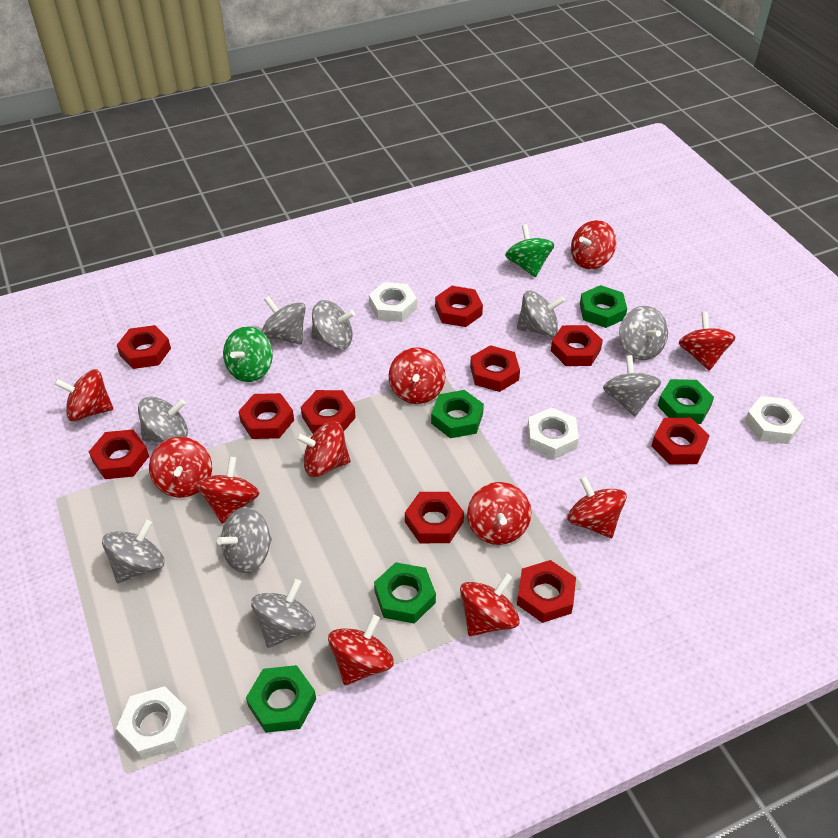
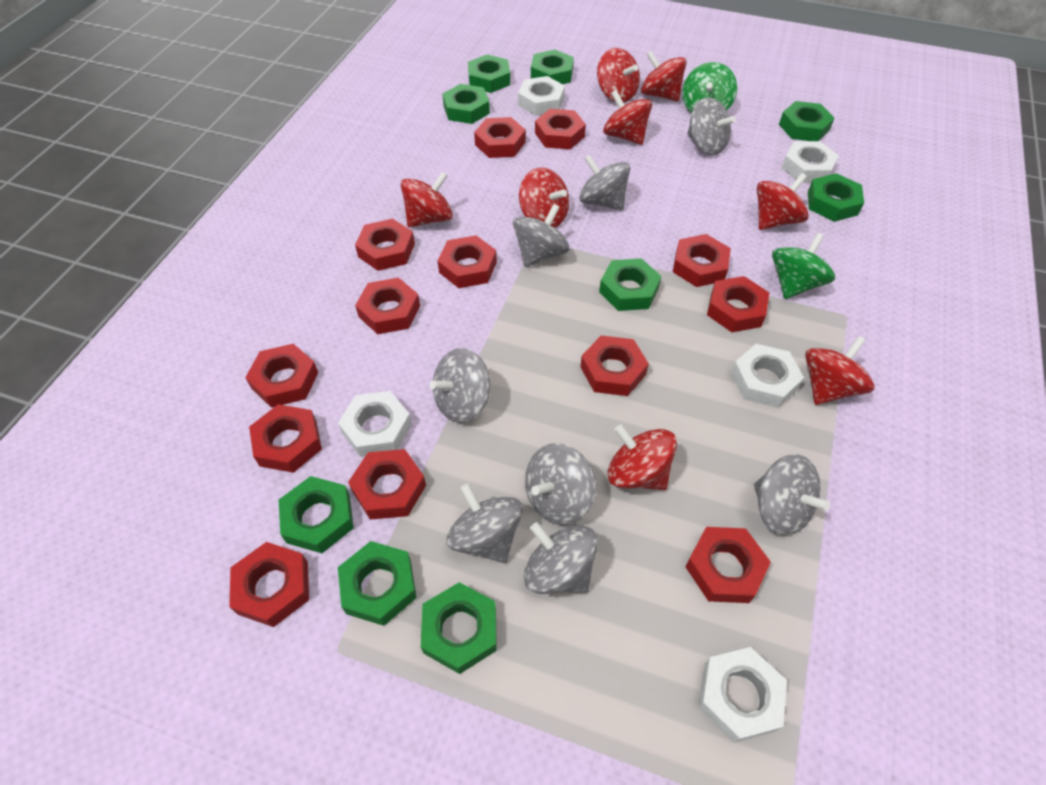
green nut: 5 -> 9
grey spinning top: 9 -> 8
red nut: 10 -> 13
red spinning top: 11 -> 8
white nut: 4 -> 5

